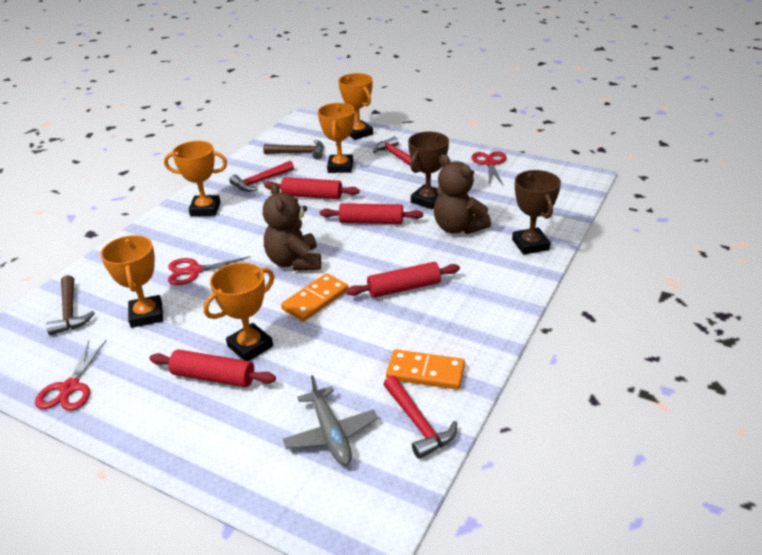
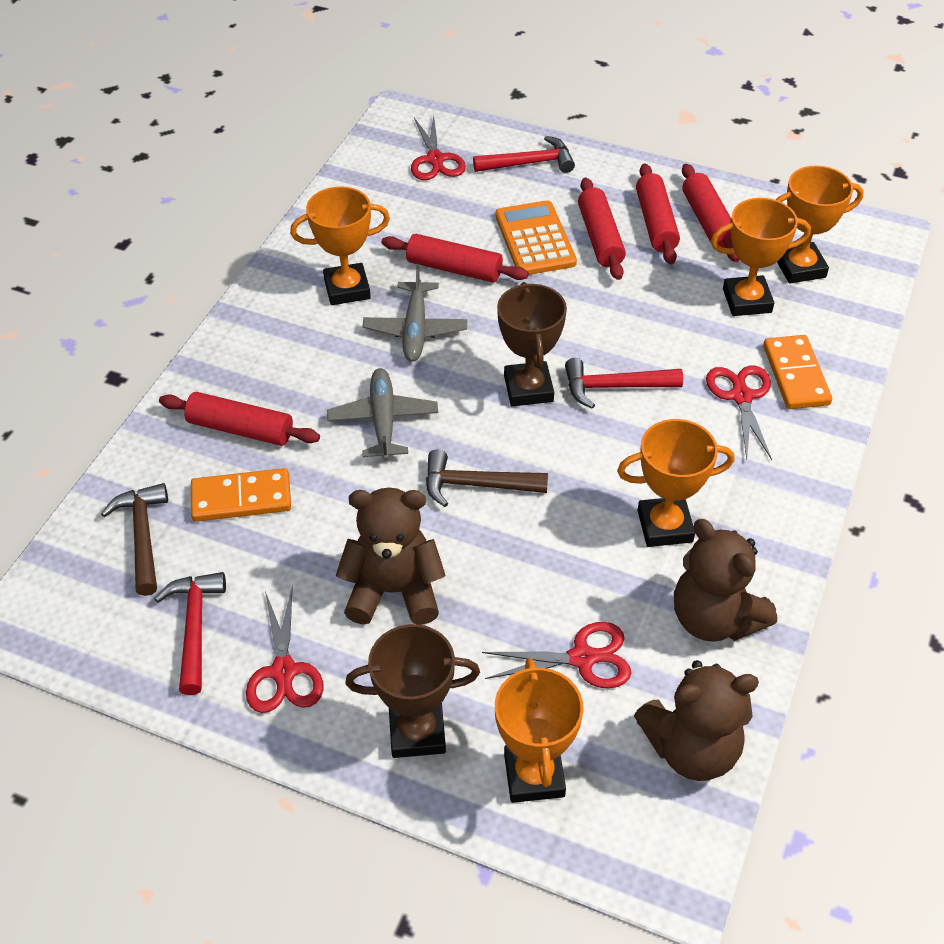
brown teddy bear: 2 -> 3
grey plane: 1 -> 2
orange calculator: 0 -> 1
red rolling pin: 4 -> 5
red scissors: 3 -> 4

